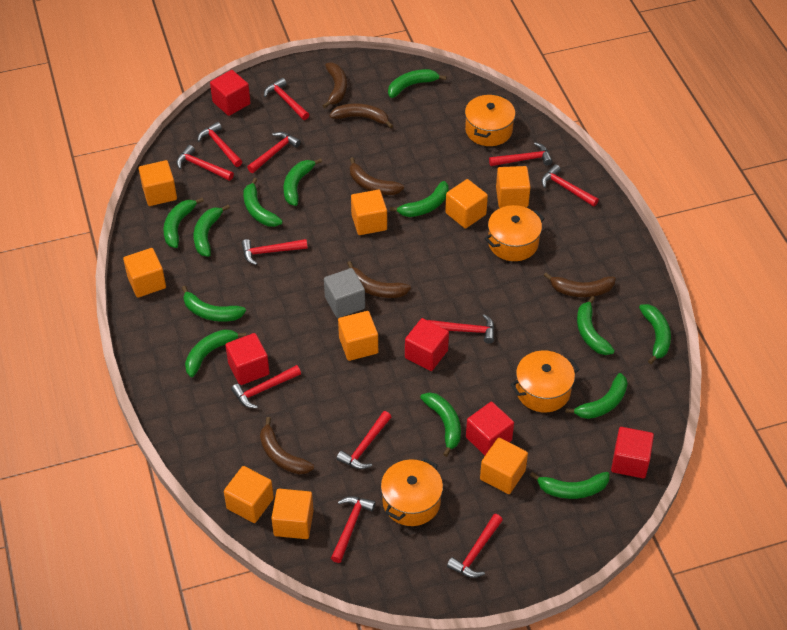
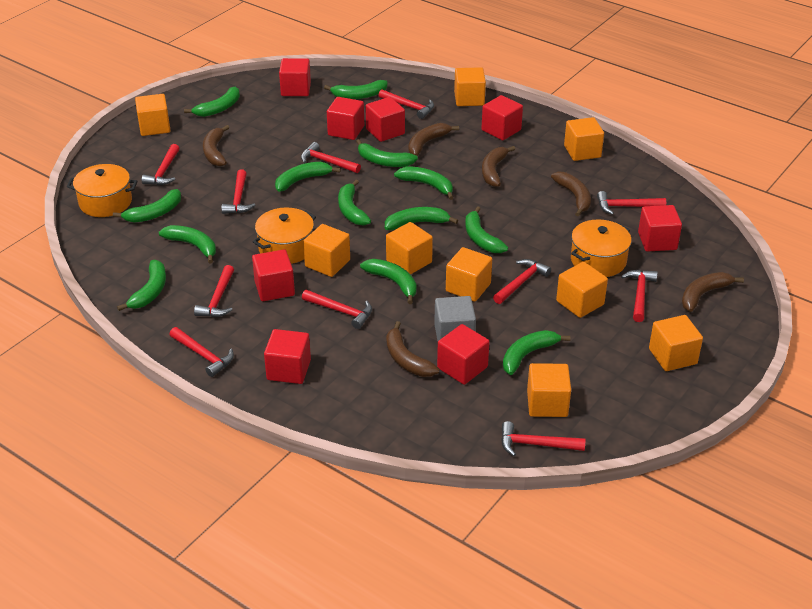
orange pot: 4 -> 3
red cube: 5 -> 8
red hammer: 12 -> 11

